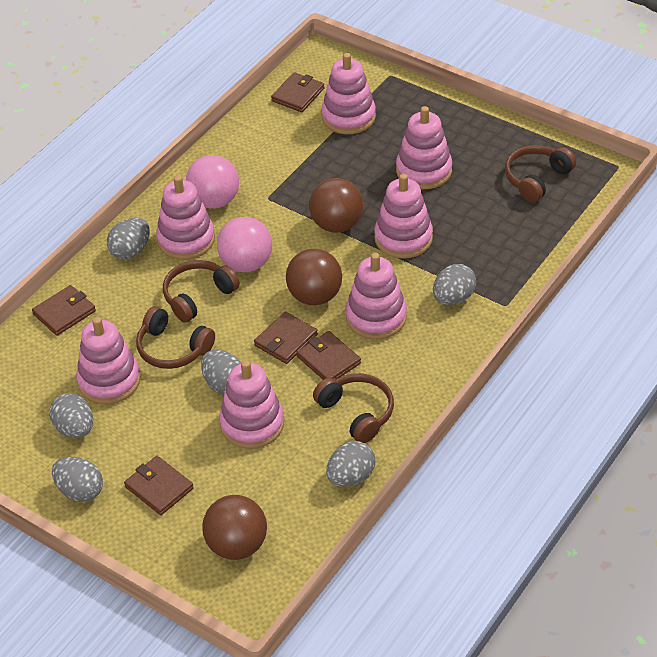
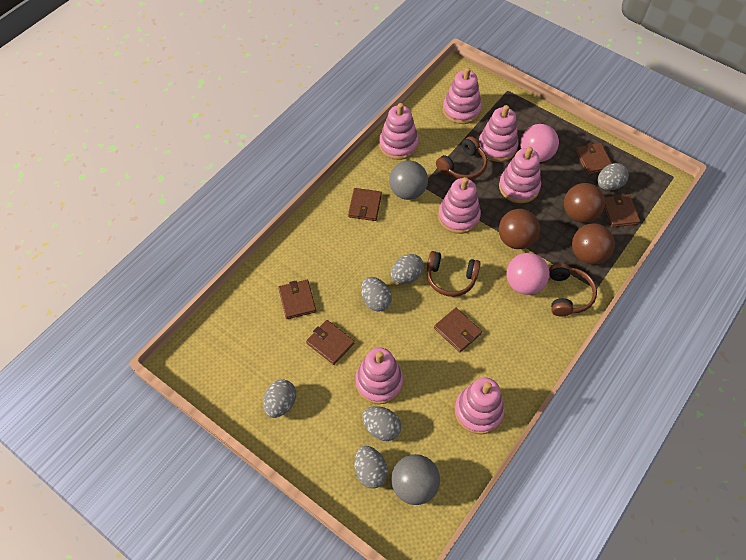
brown headphones: 4 -> 3
brown wallet: 5 -> 6
grey ball: 0 -> 2

